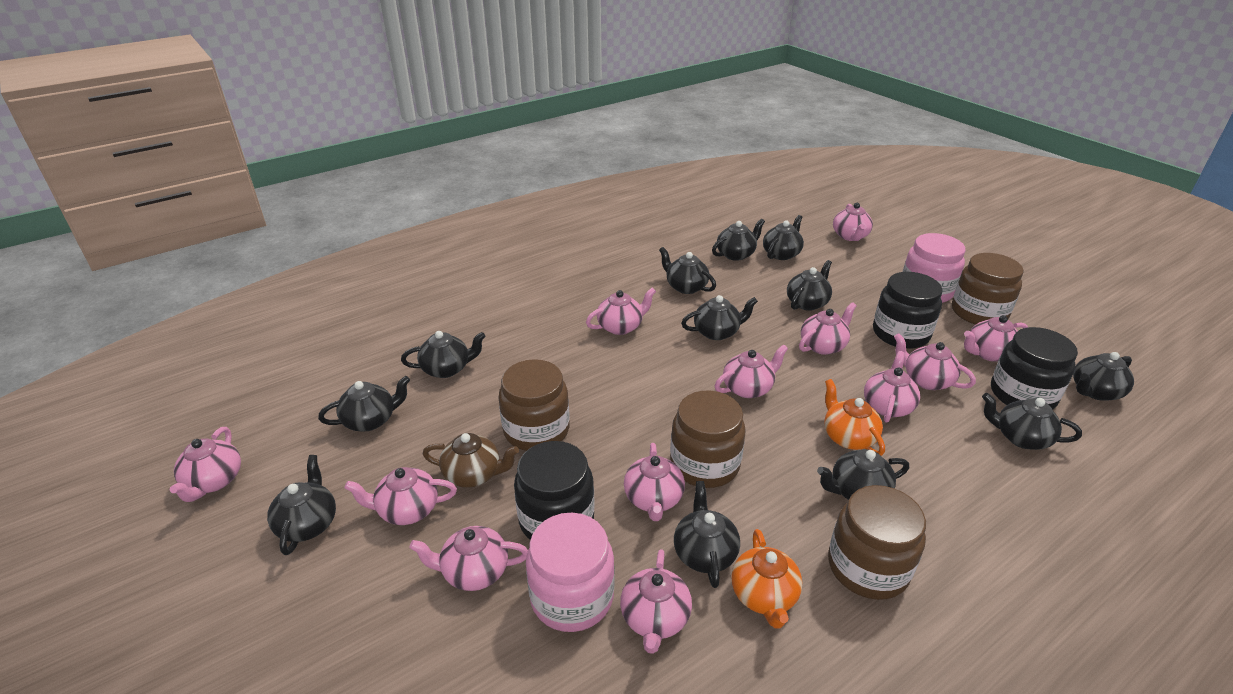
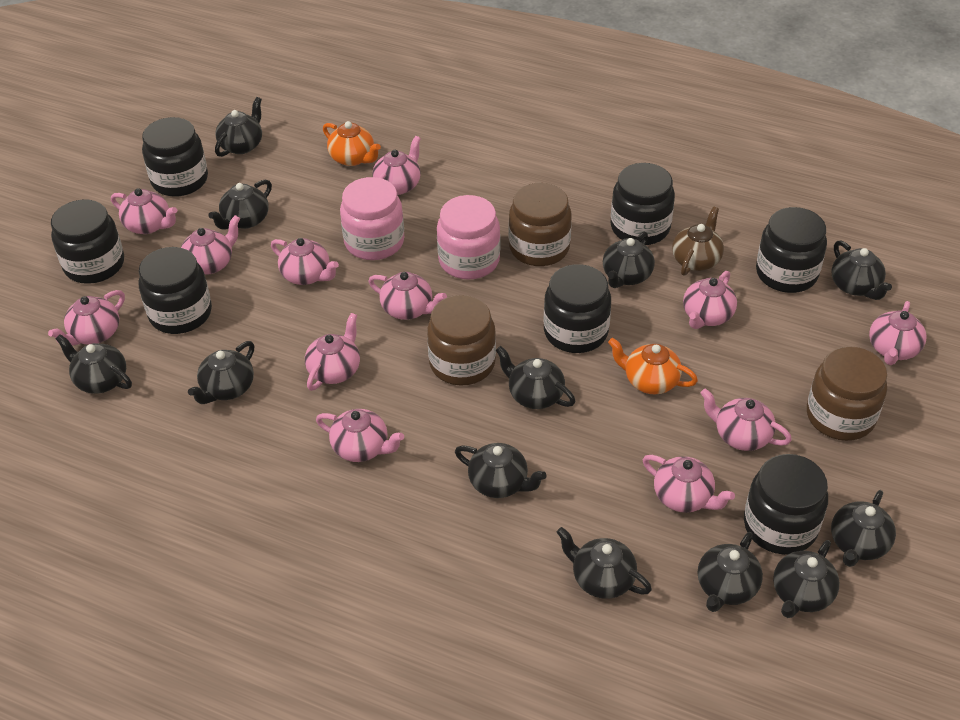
black jar: 3 -> 7
brown jar: 4 -> 3

